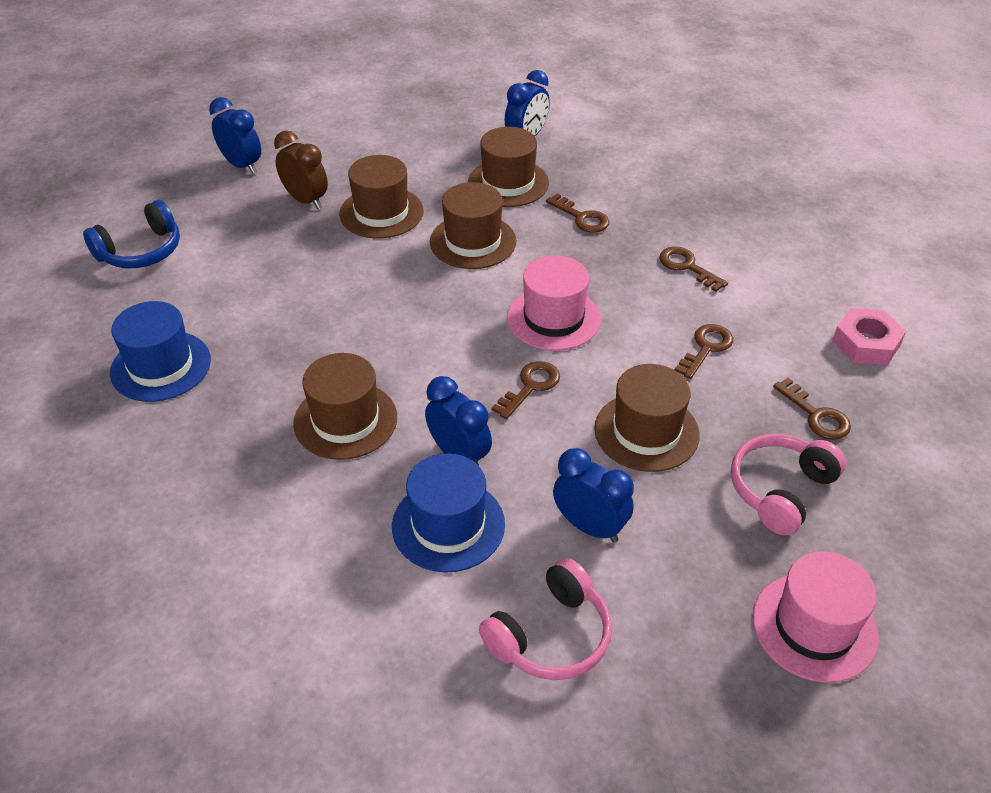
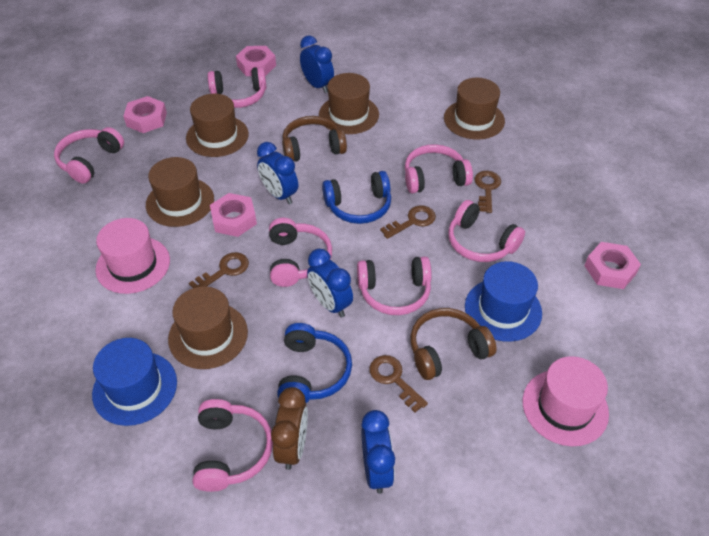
blue headphones: 1 -> 2
brown headphones: 0 -> 2
brown key: 5 -> 4
pink headphones: 2 -> 7
pink nut: 1 -> 4

